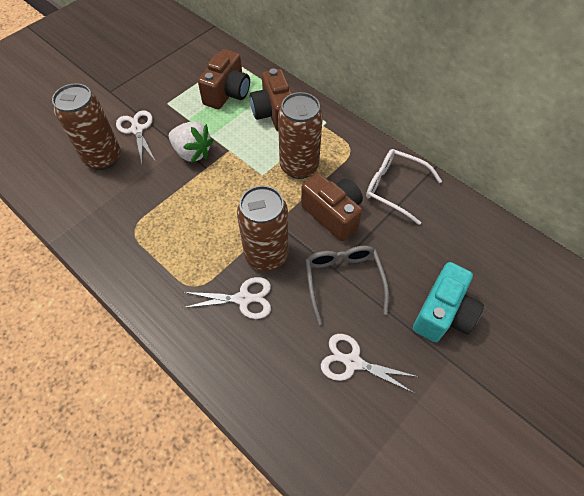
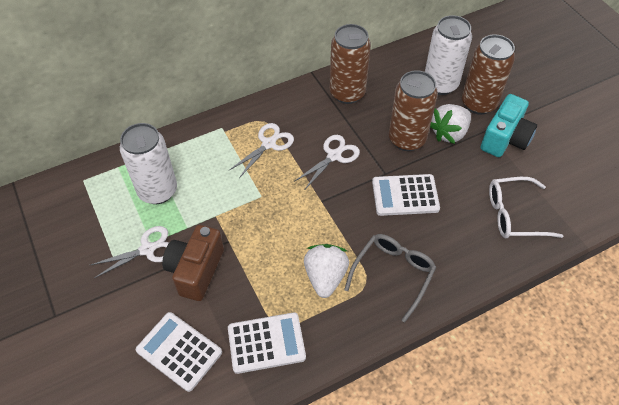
brown camera: 3 -> 1
white calculator: 0 -> 3
white can: 0 -> 2
white strawberry: 1 -> 2

